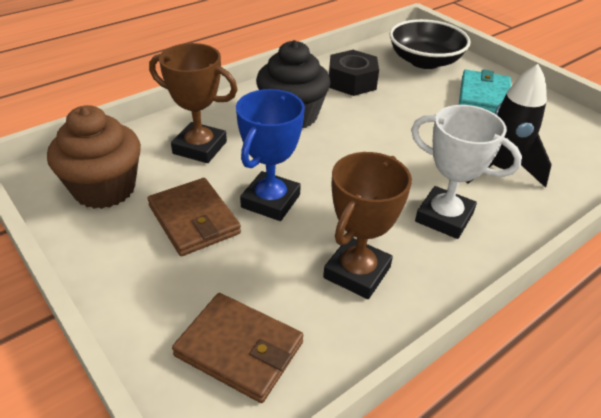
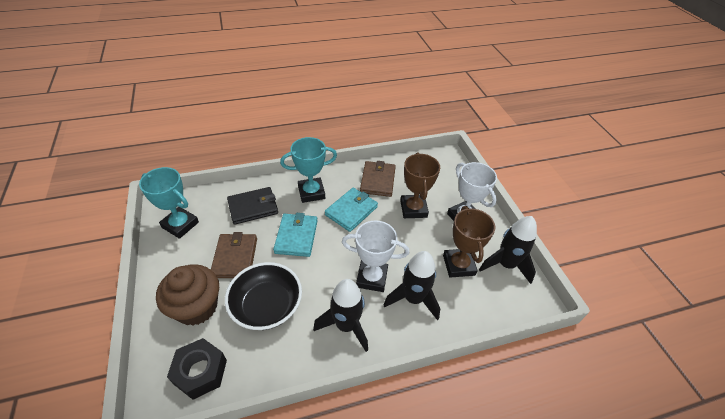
black cupcake: 1 -> 0
black rocket: 1 -> 3
black wallet: 0 -> 1
blue trophy: 1 -> 0
turquoise trophy: 0 -> 2
turquoise wallet: 1 -> 2
white trophy: 1 -> 2

